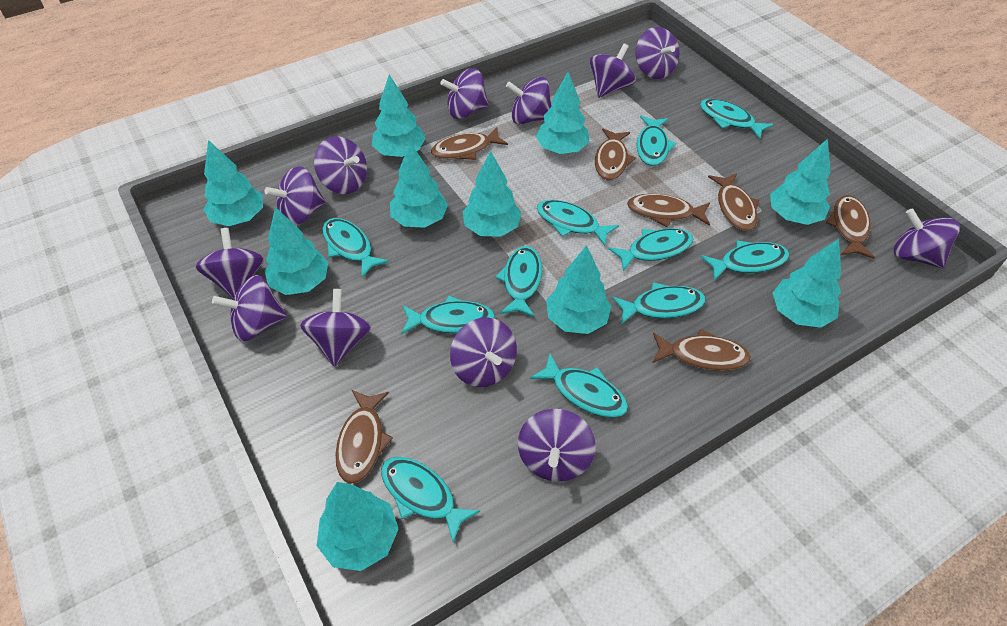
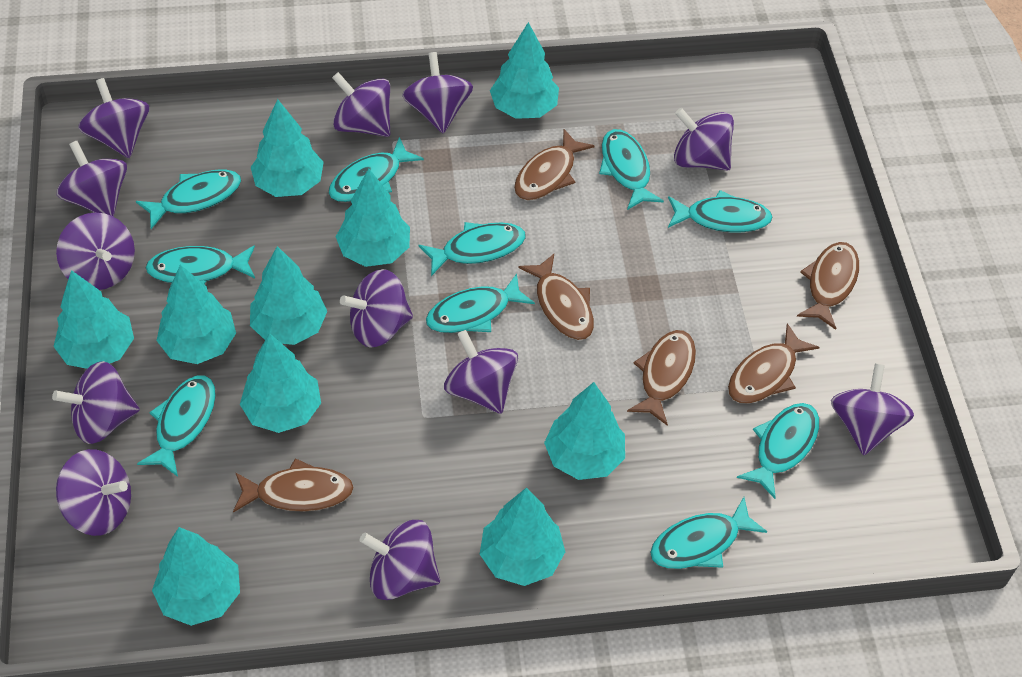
brown fish: 7 -> 6
turquoise fish: 11 -> 10

